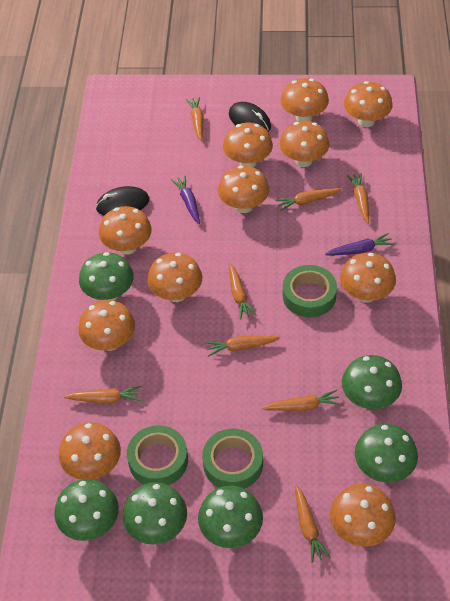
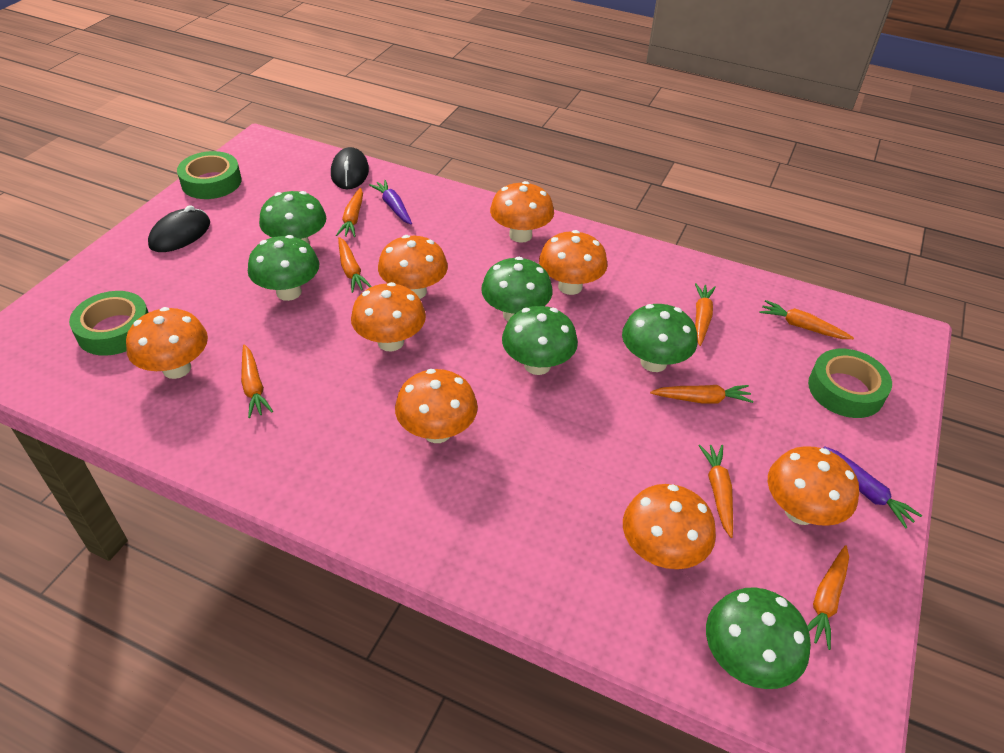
orange mushroom: 11 -> 8

